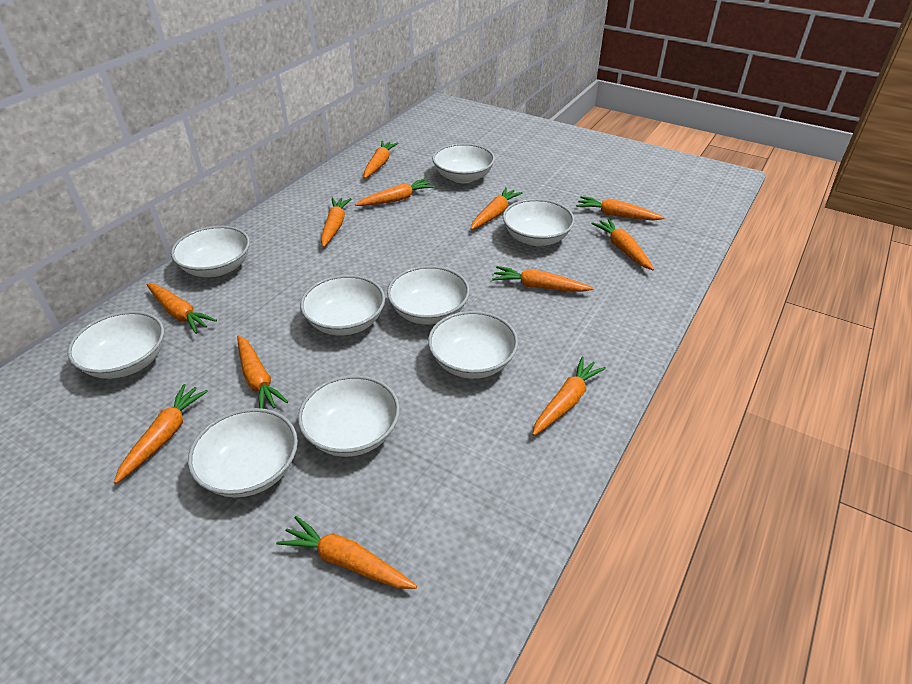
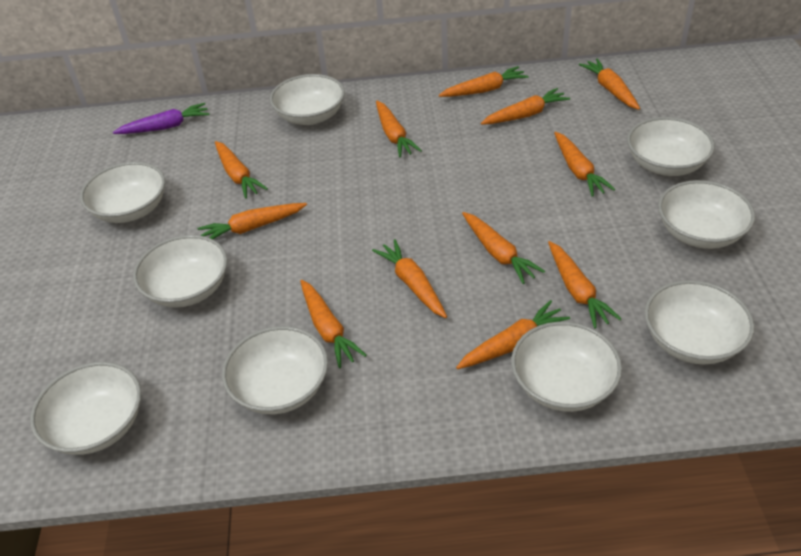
purple carrot: 0 -> 1

